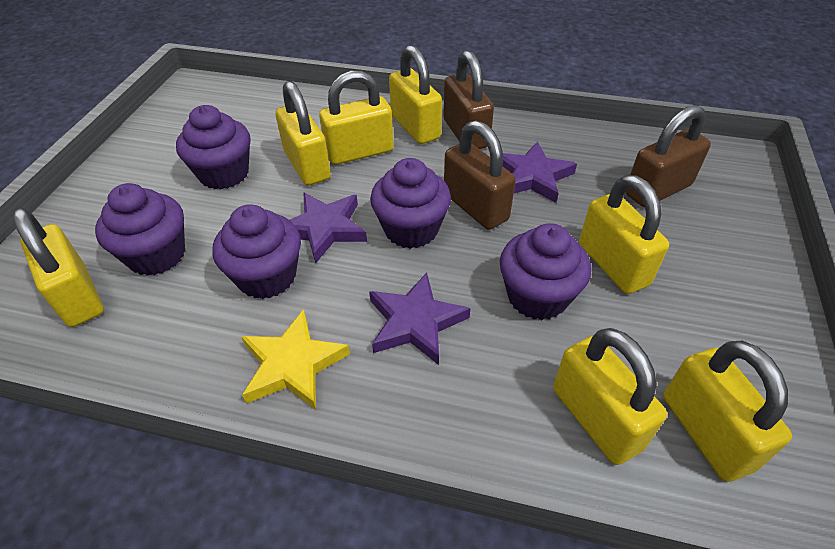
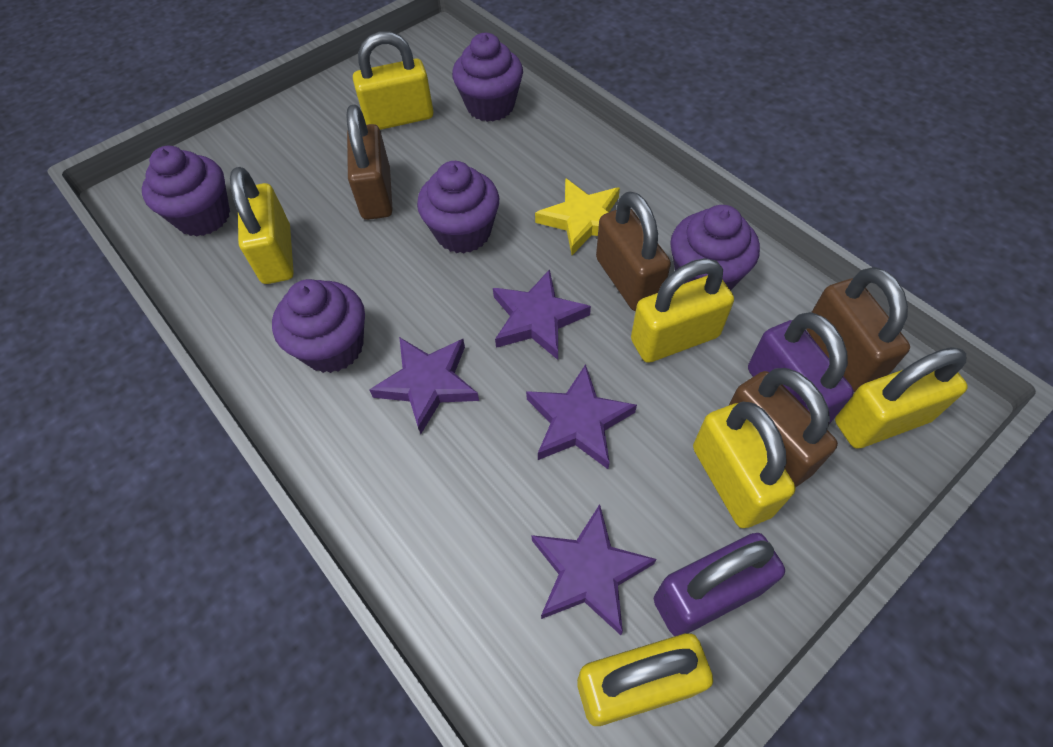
brown padlock: 3 -> 4
purple padlock: 0 -> 2
purple star: 3 -> 4
yellow padlock: 7 -> 6

